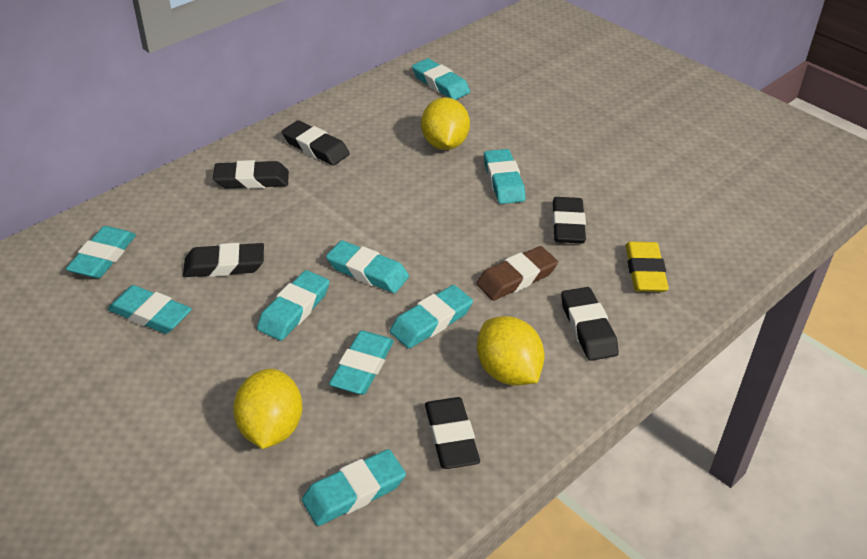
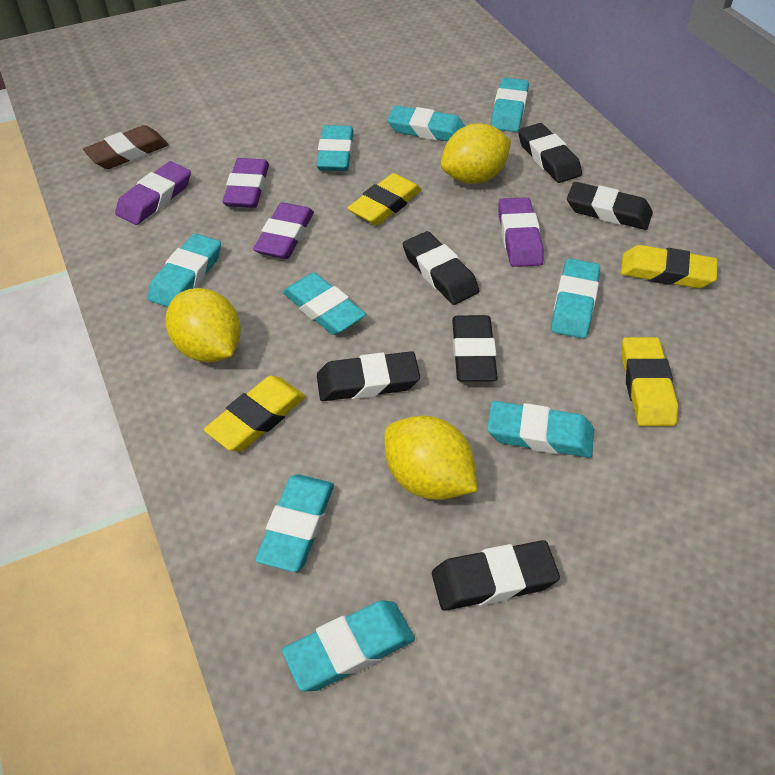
purple eraser: 0 -> 4
yellow eraser: 1 -> 4

